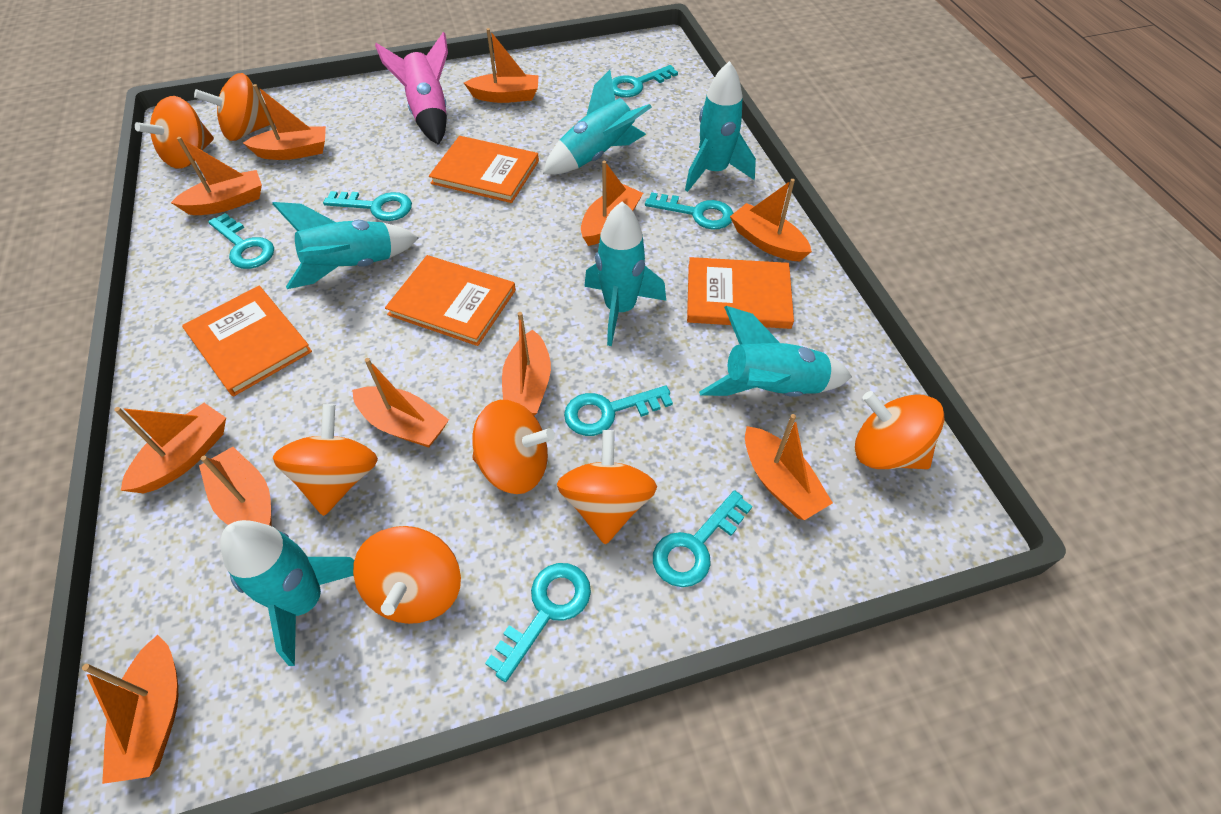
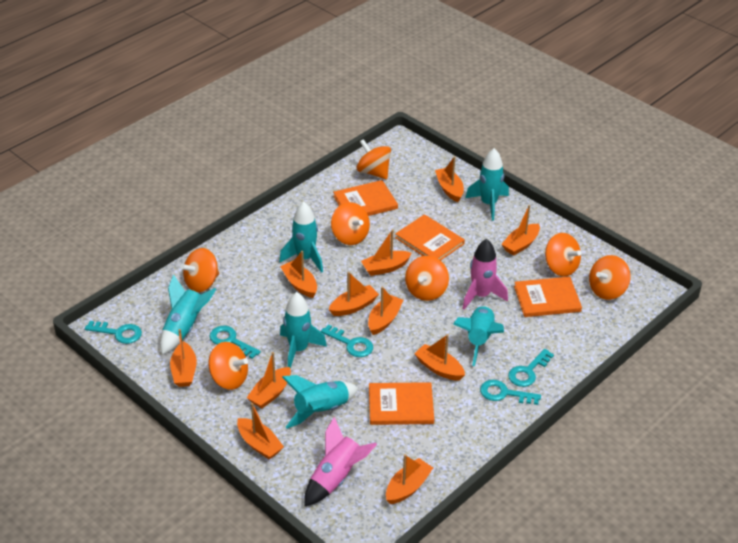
pink rocket: 1 -> 2
turquoise key: 7 -> 5

